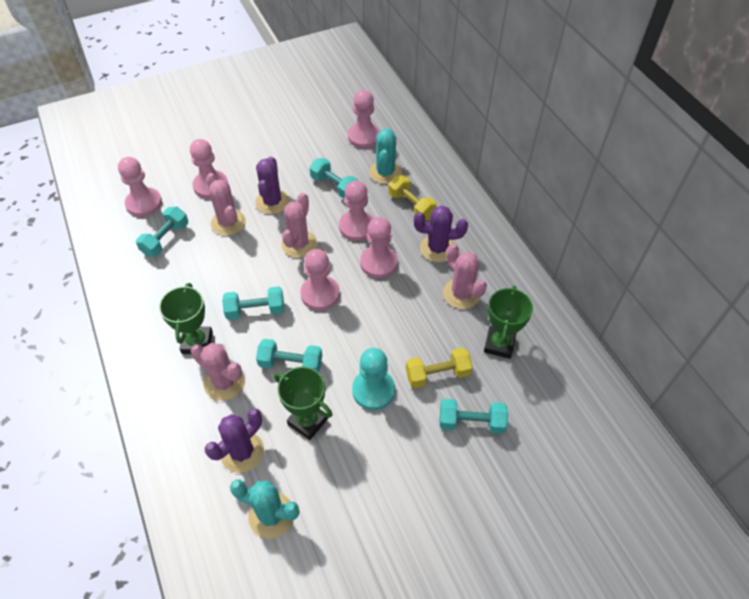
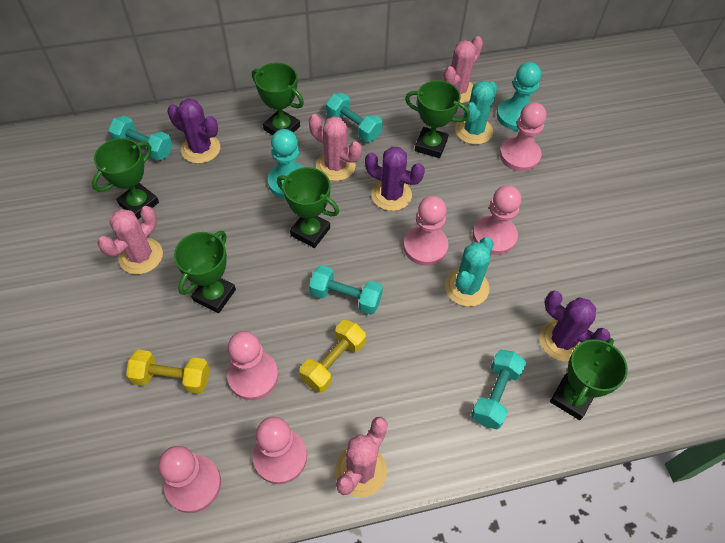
green trophy: 3 -> 6
turquoise dumbbell: 5 -> 4
turquoise pawn: 1 -> 2

